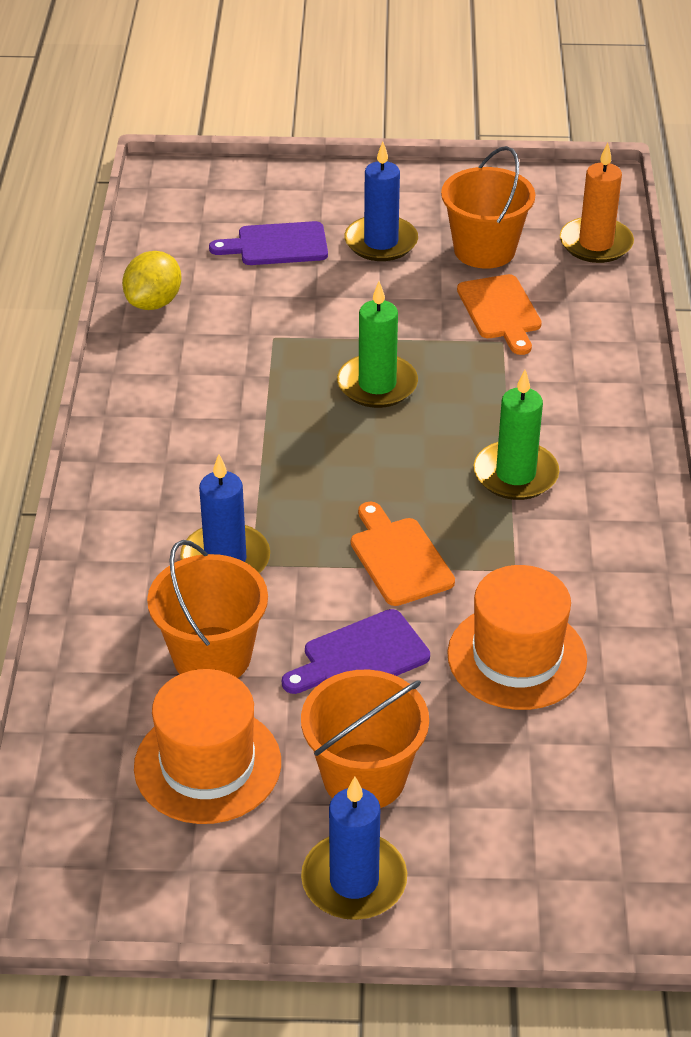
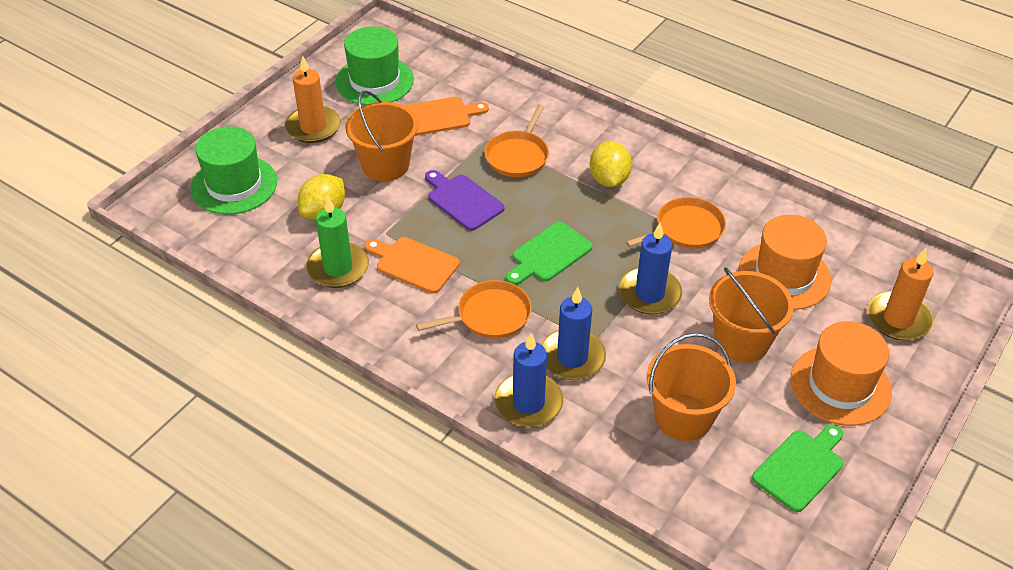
green candle: 2 -> 1
green cutting board: 0 -> 2
green hat: 0 -> 2
orange candle: 1 -> 2
orange pan: 0 -> 3
purple cutting board: 2 -> 1
yellow lemon: 1 -> 2

